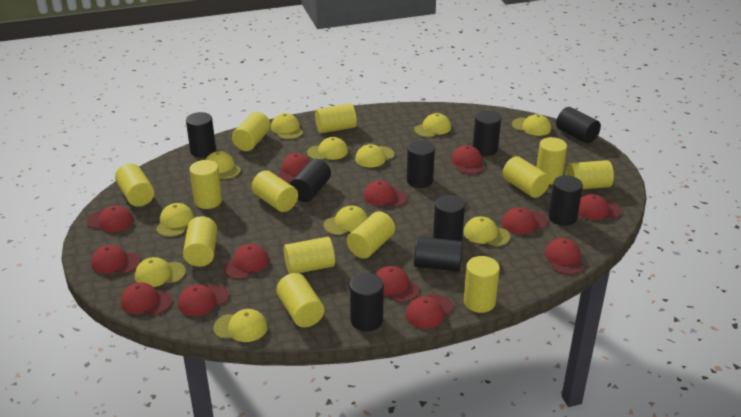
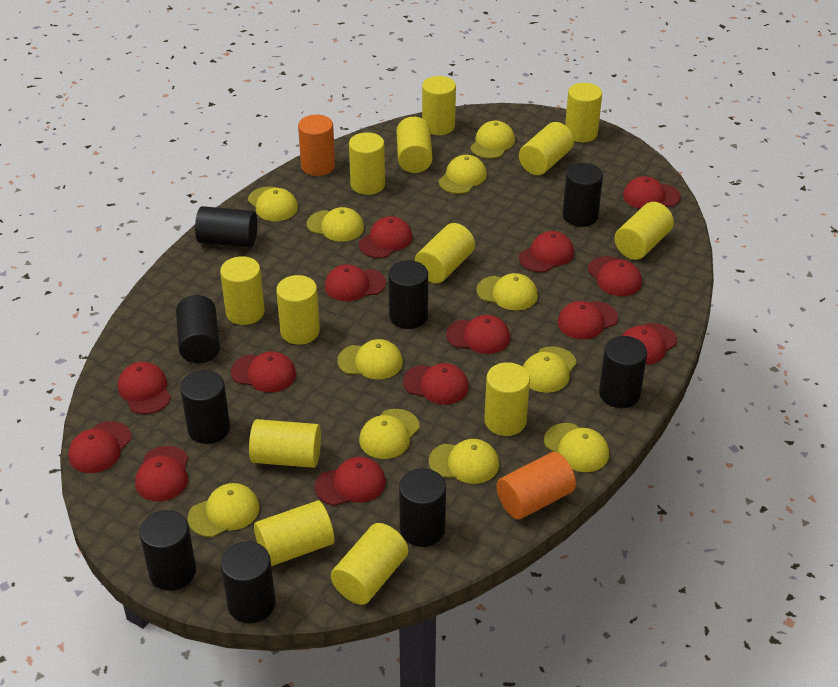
orange cylinder: 0 -> 2
red cap: 13 -> 14

